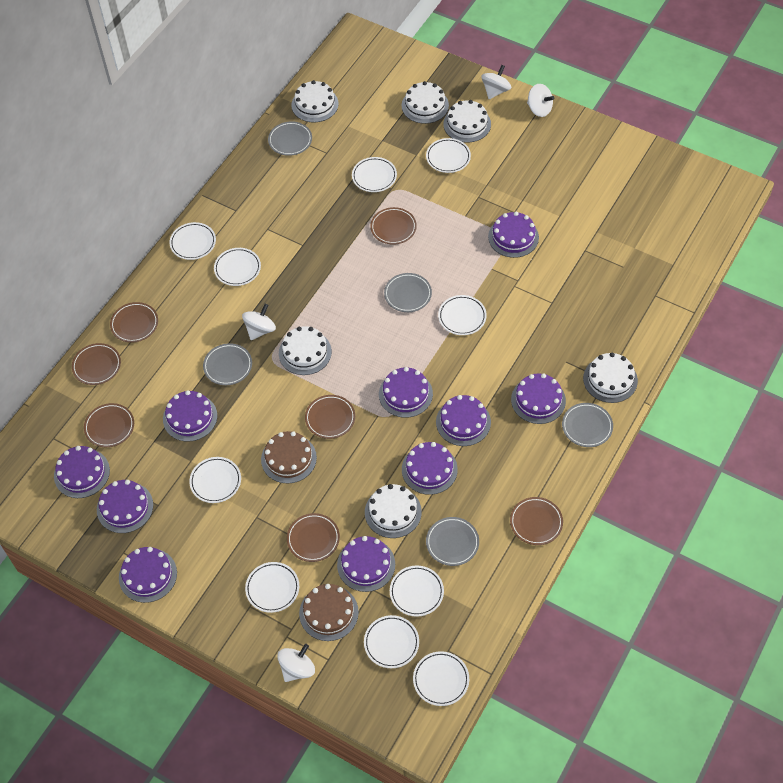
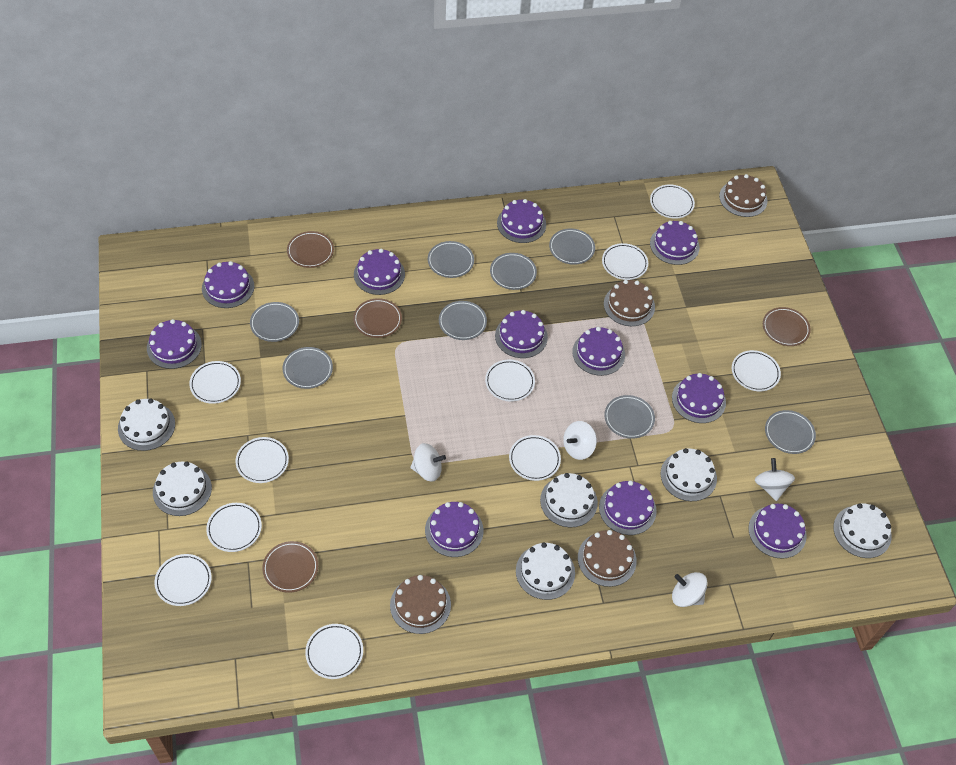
brown cake: 2 -> 4
brown plate: 7 -> 4
grey plate: 5 -> 8
purple cake: 10 -> 11

